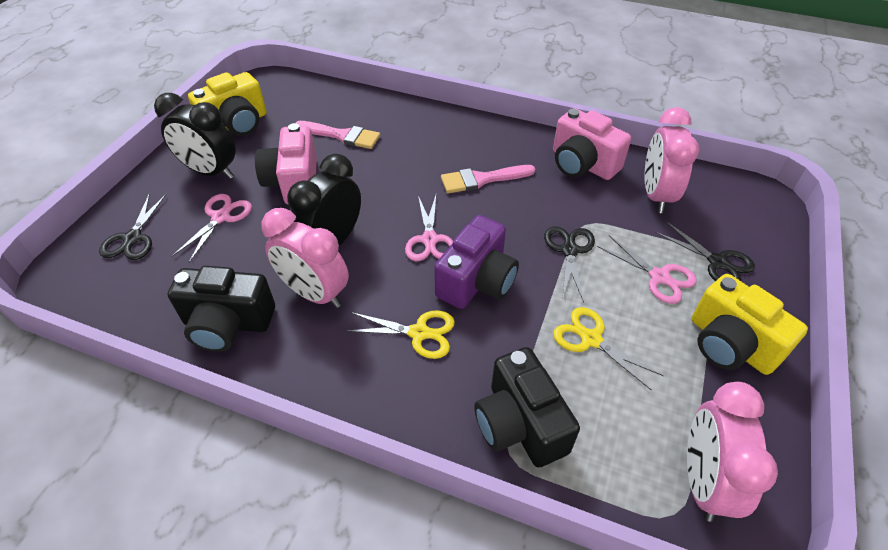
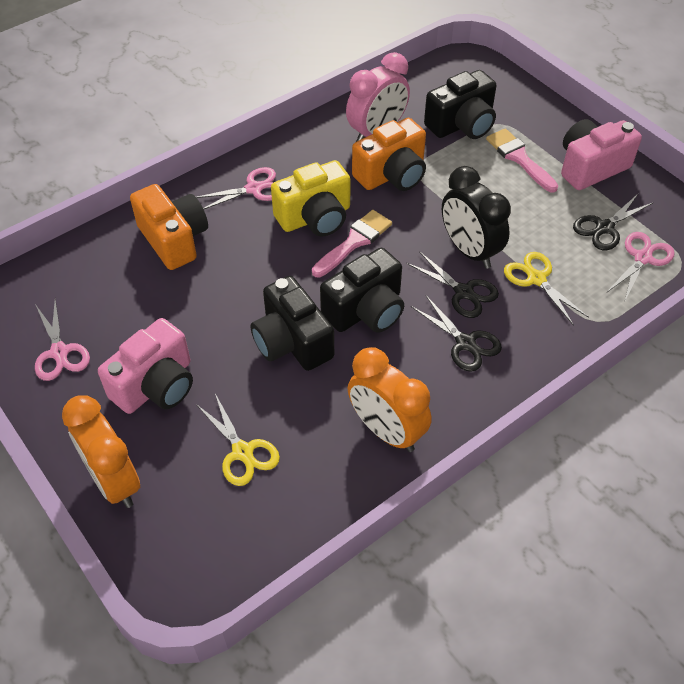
black camera: 2 -> 3
black clock: 2 -> 1
orange camera: 0 -> 2
orange clock: 0 -> 2
pink clock: 3 -> 1
purple camera: 1 -> 0
yellow camera: 2 -> 1

